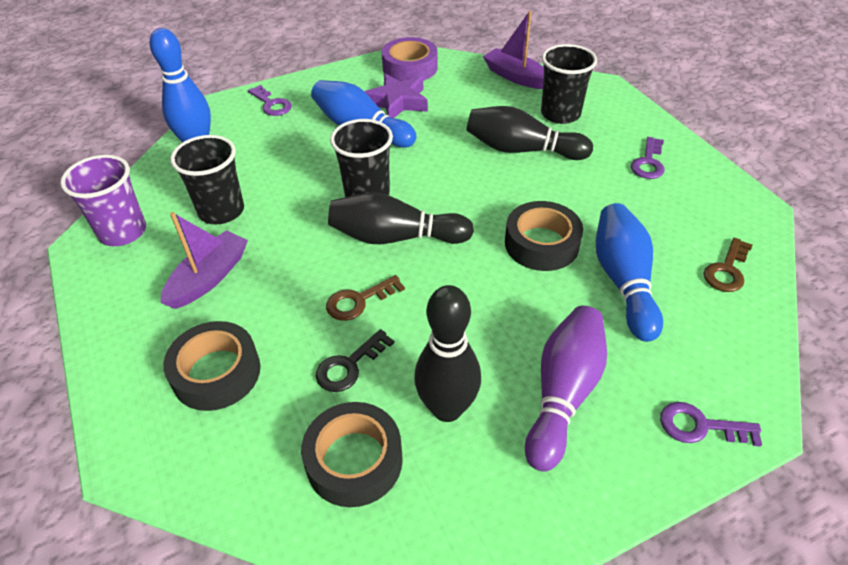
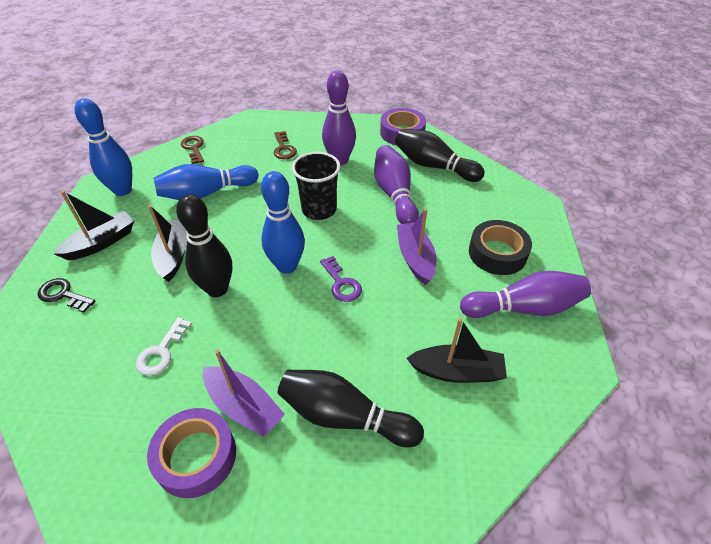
black boat: 0 -> 3
black cup: 3 -> 1
black tape: 3 -> 1
purple bowling pin: 1 -> 3
purple cup: 1 -> 0
purple key: 3 -> 1
purple star: 1 -> 0
purple tape: 1 -> 2
white key: 0 -> 1

